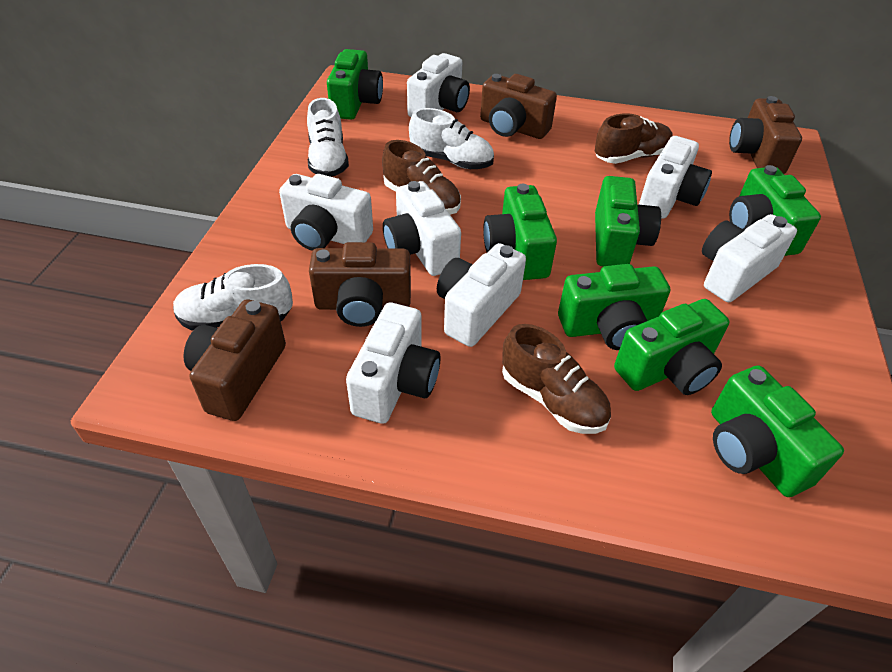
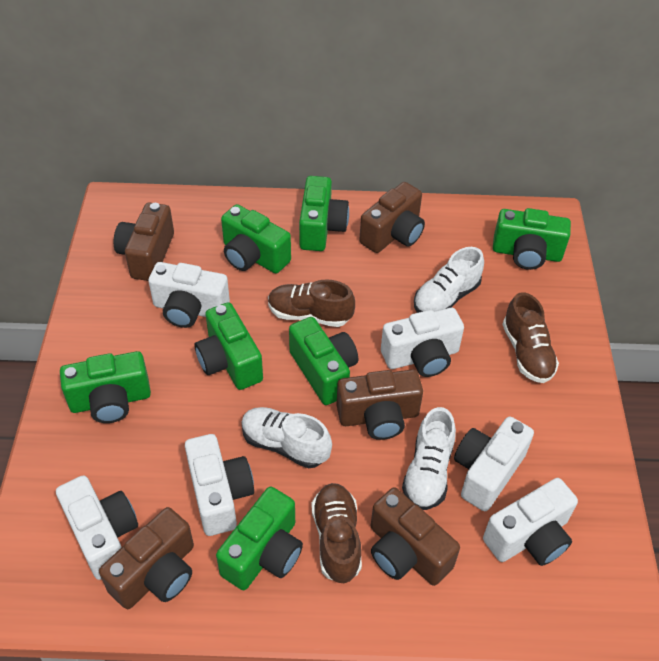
brown camera: 4 -> 5
white camera: 7 -> 6

